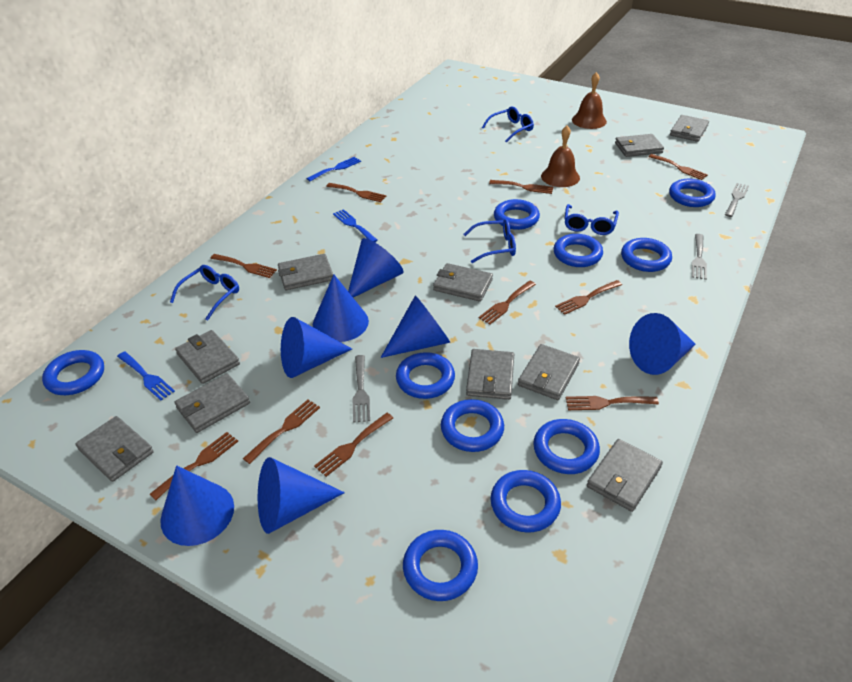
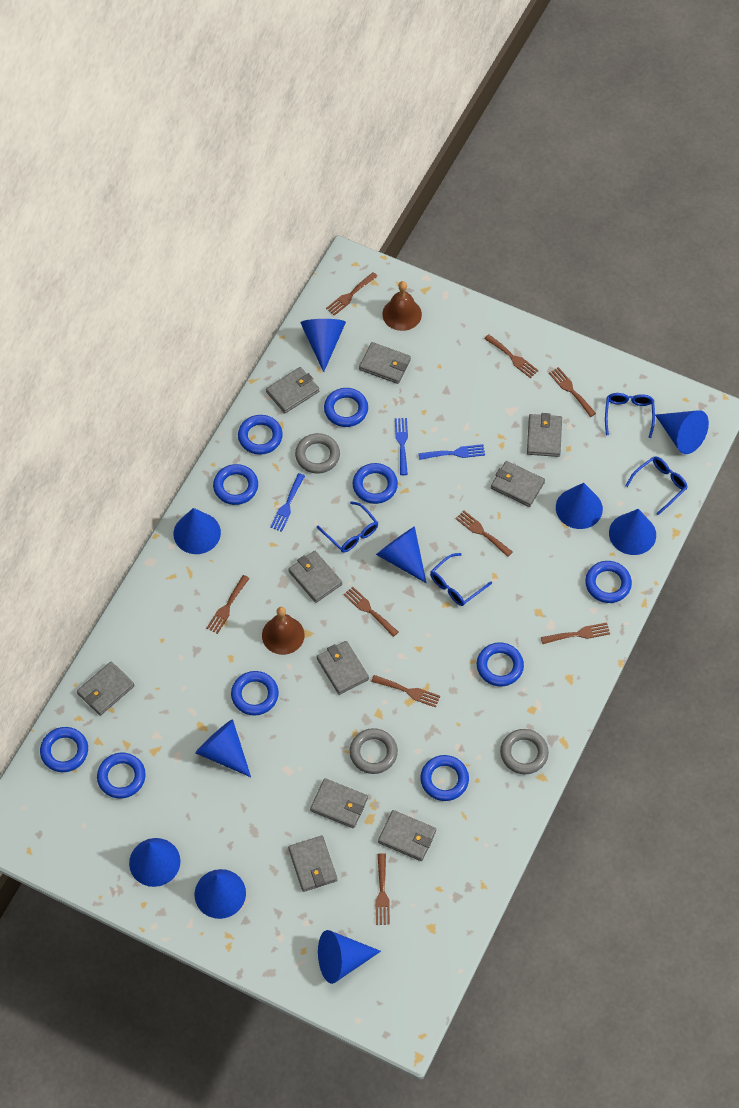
blue cone: 7 -> 10
brown fork: 10 -> 9
grey fork: 3 -> 0
grey ring: 0 -> 3

